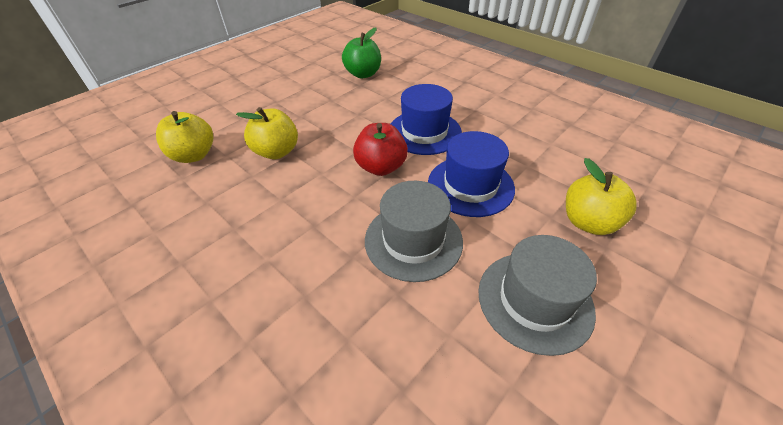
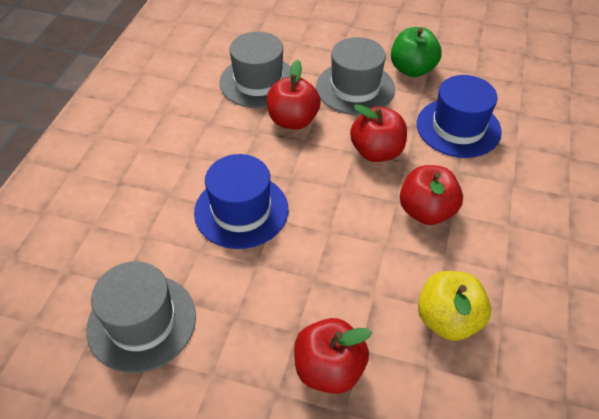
grey hat: 2 -> 3
red apple: 1 -> 4
yellow apple: 3 -> 1

